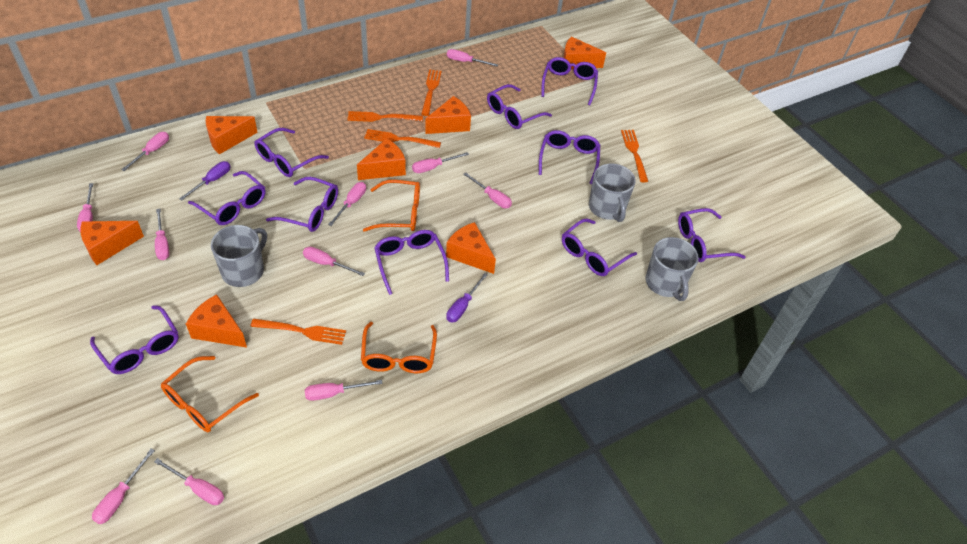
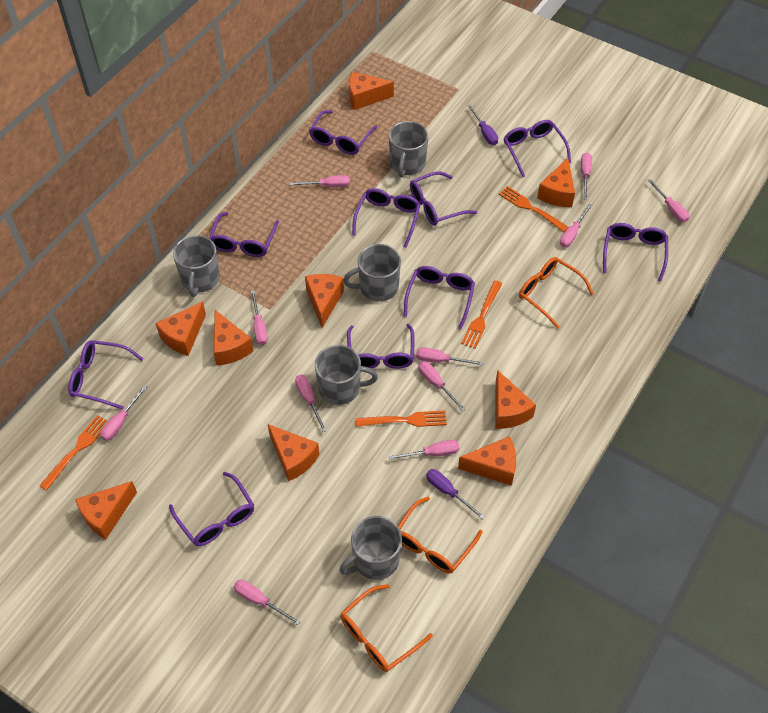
grey mug: 3 -> 5
orange cheese: 7 -> 9
orange fork: 5 -> 4

